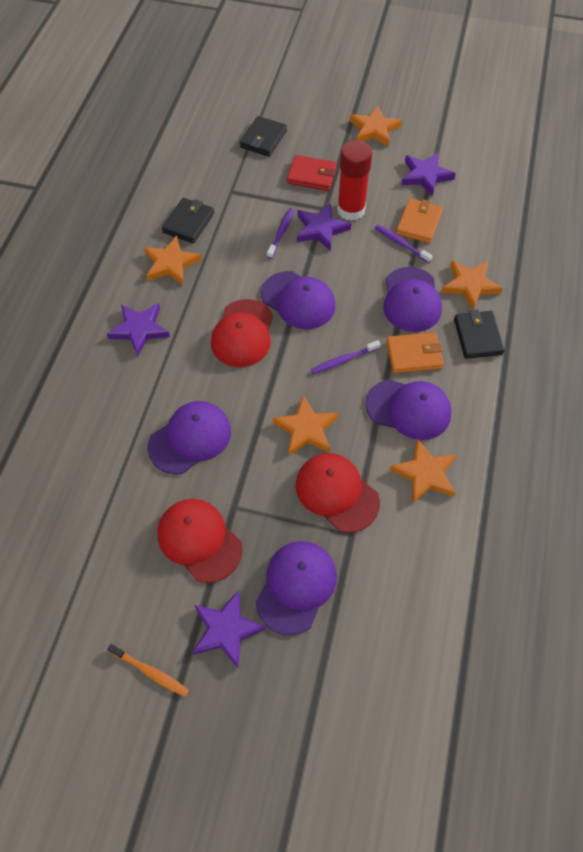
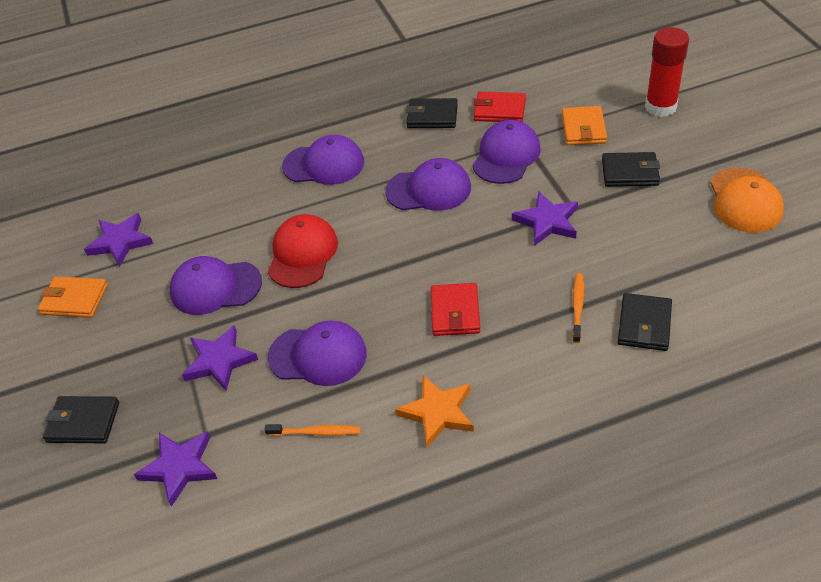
black wallet: 3 -> 4
orange cap: 0 -> 1
orange star: 5 -> 1
orange toothbrush: 1 -> 2
purple toothbrush: 3 -> 0
red cap: 3 -> 1
red wallet: 1 -> 2

